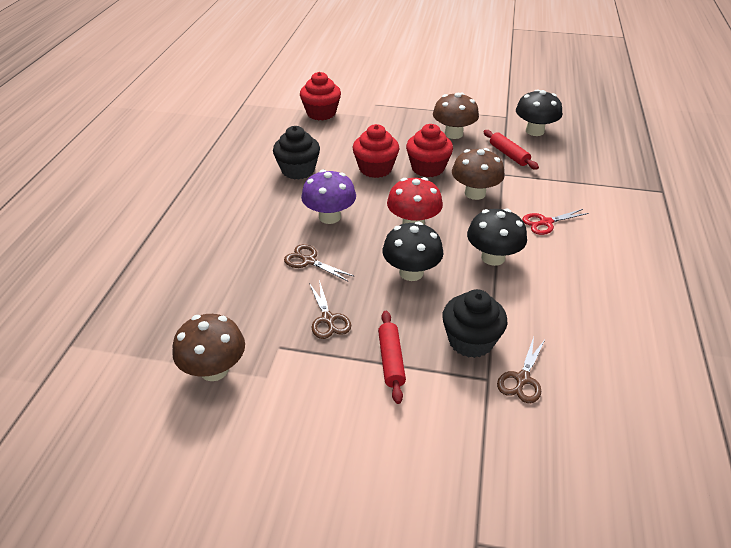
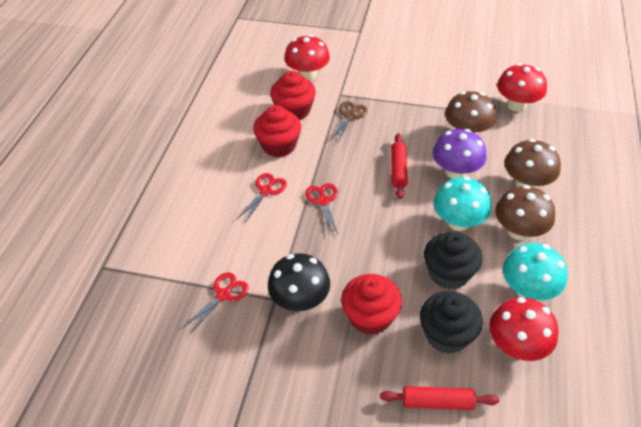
black mushroom: 3 -> 1
brown scissors: 3 -> 1
red mushroom: 1 -> 3
red scissors: 1 -> 3
turquoise mushroom: 0 -> 2

